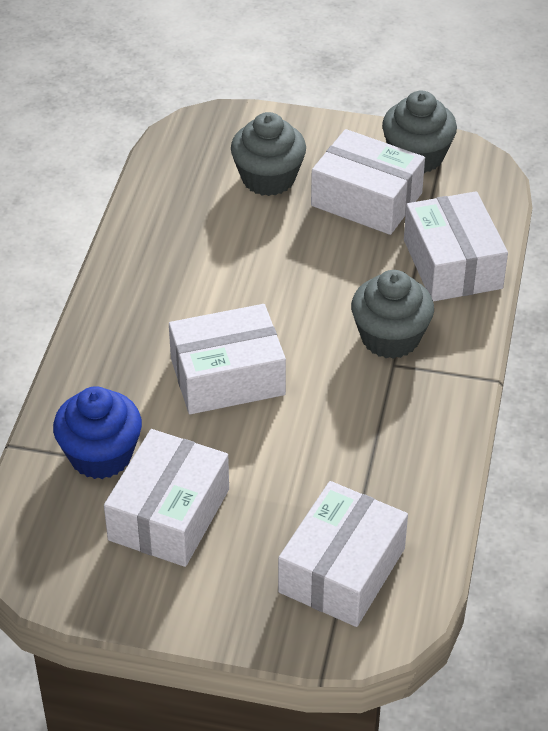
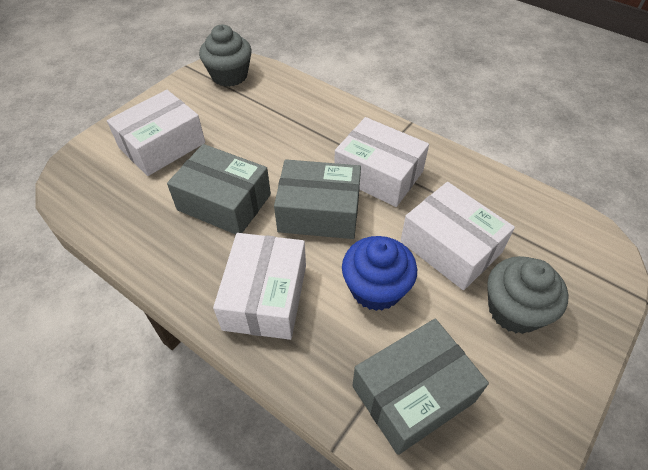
grey box: 0 -> 3
grey cupcake: 3 -> 2
white box: 5 -> 4

